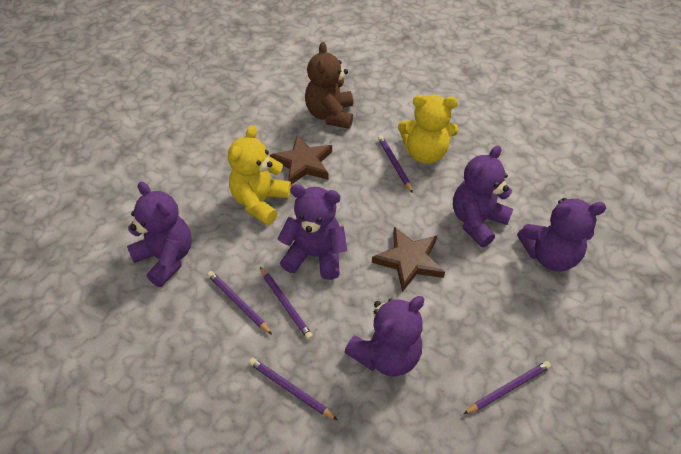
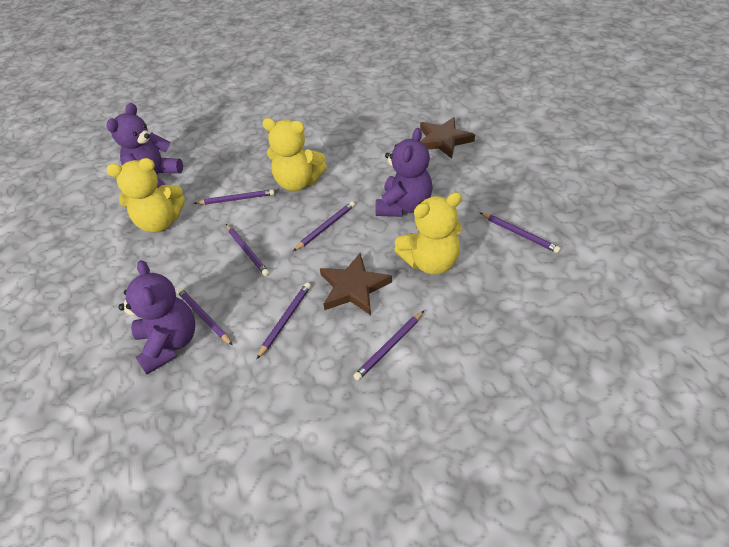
brown teddy bear: 1 -> 0
purple pencil: 5 -> 7
purple teddy bear: 5 -> 3
yellow teddy bear: 2 -> 3

